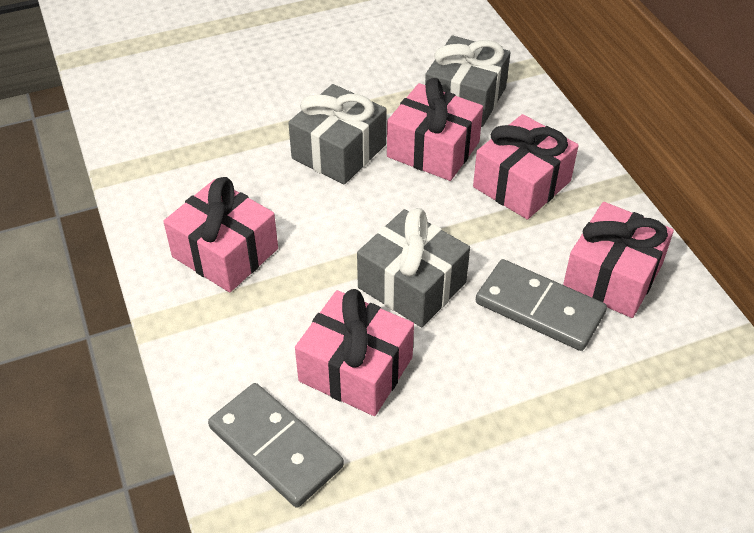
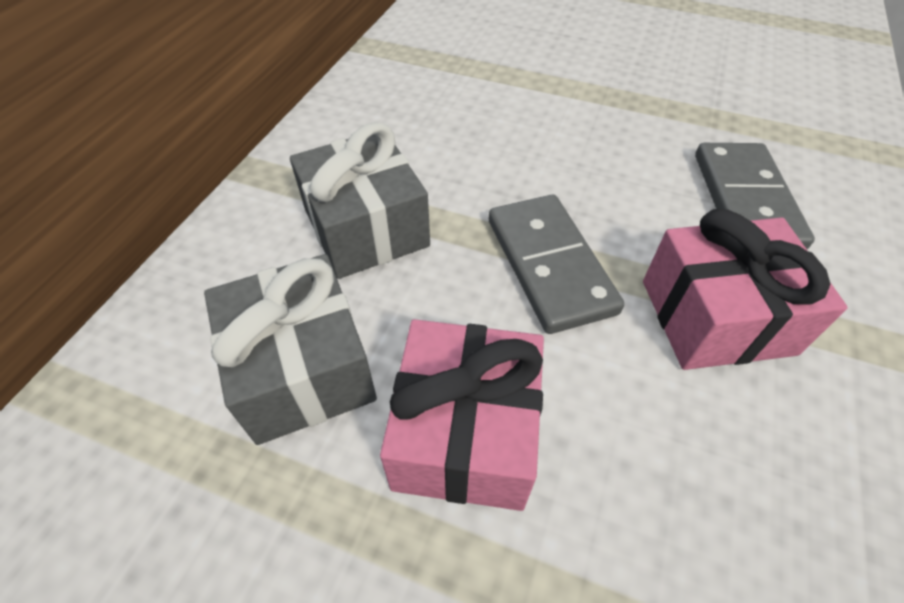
grey gift: 3 -> 2
pink gift: 5 -> 2

